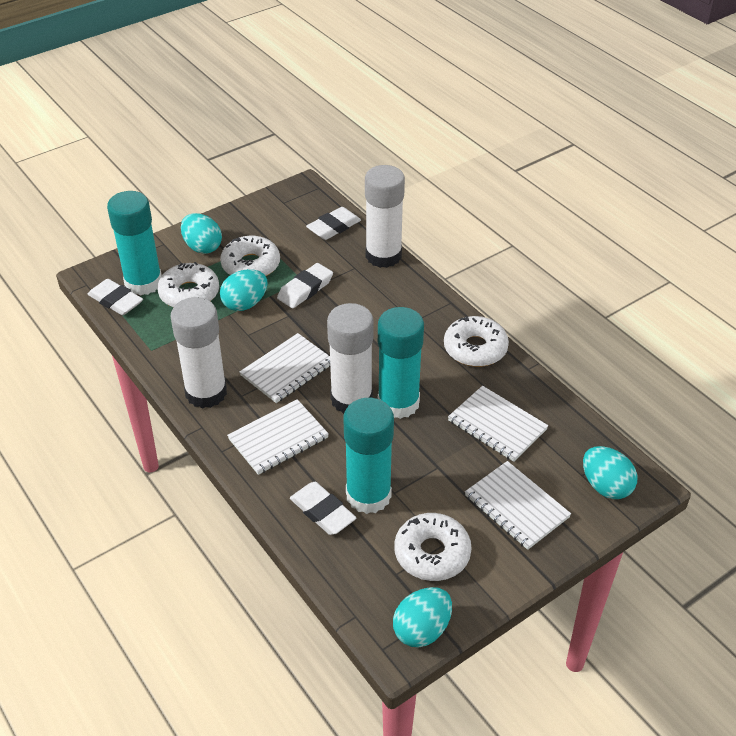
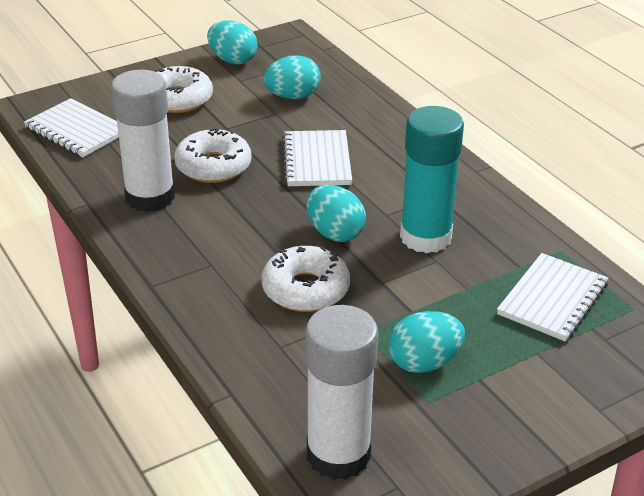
turquoise glue stick: 3 -> 1
white donut: 4 -> 3
white eraser: 4 -> 0
white glue stick: 3 -> 2
white notebook: 4 -> 3

